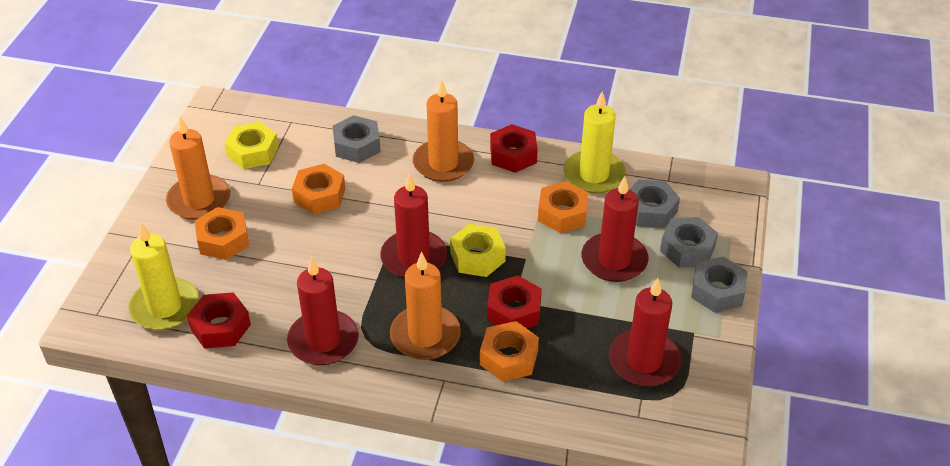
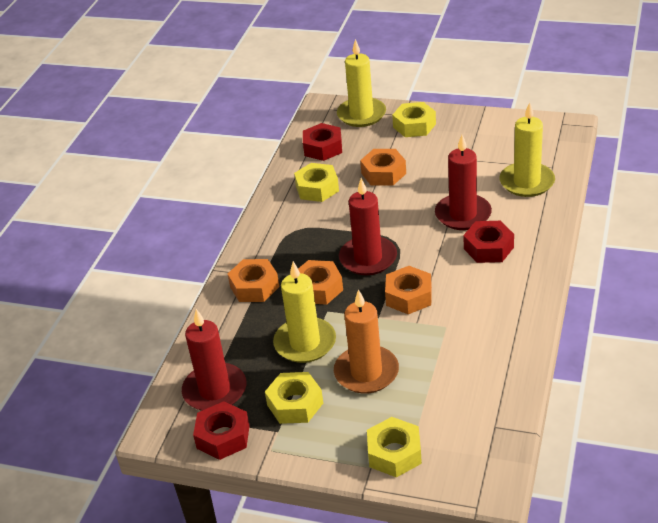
grey nut: 4 -> 0
orange candle: 3 -> 1
red candle: 4 -> 3
yellow candle: 2 -> 3
yellow nut: 2 -> 4

